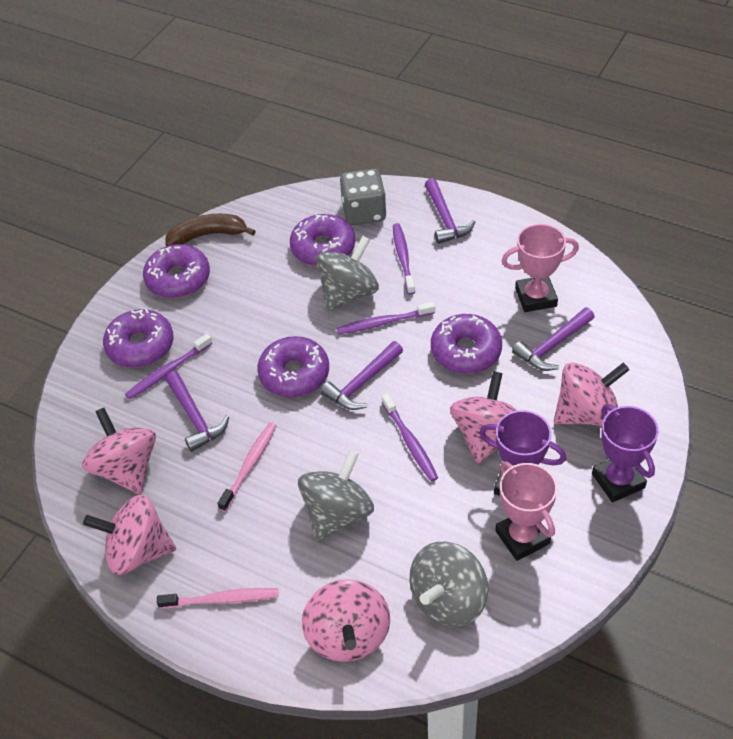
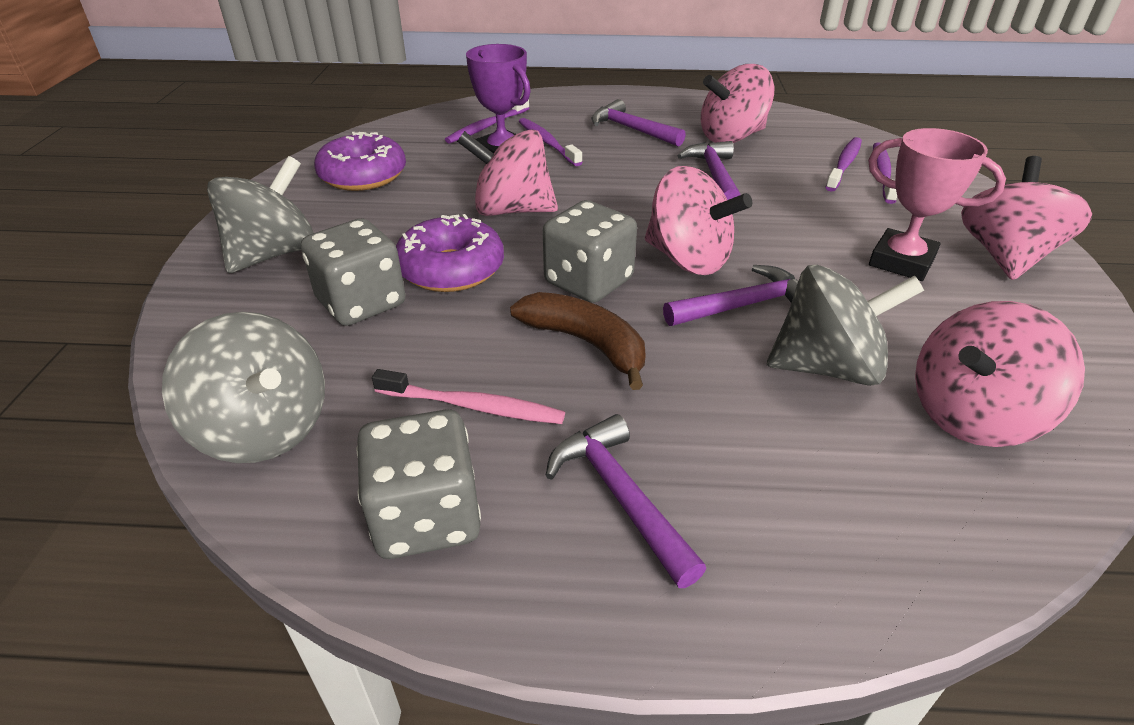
grey dice: 1 -> 3
pink toothbrush: 2 -> 1
pink trophy: 2 -> 1
purple donut: 5 -> 2
purple trophy: 2 -> 1

